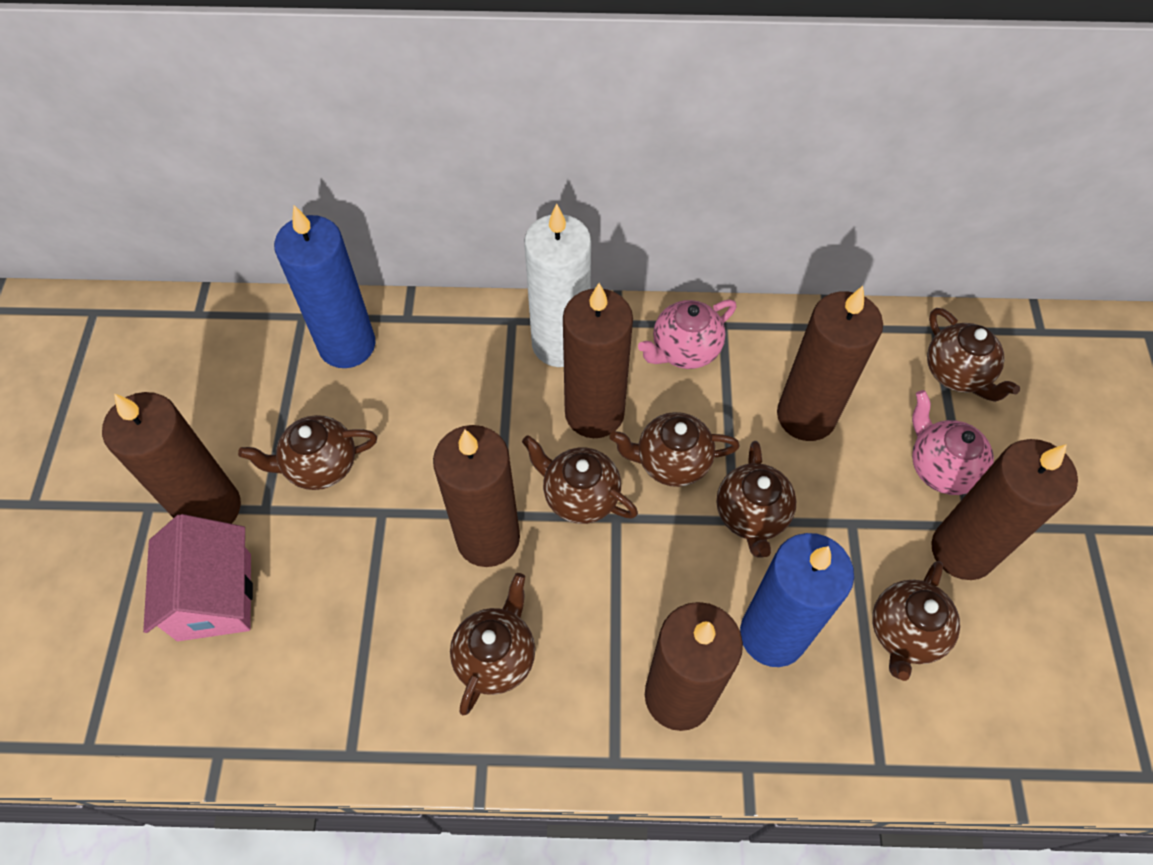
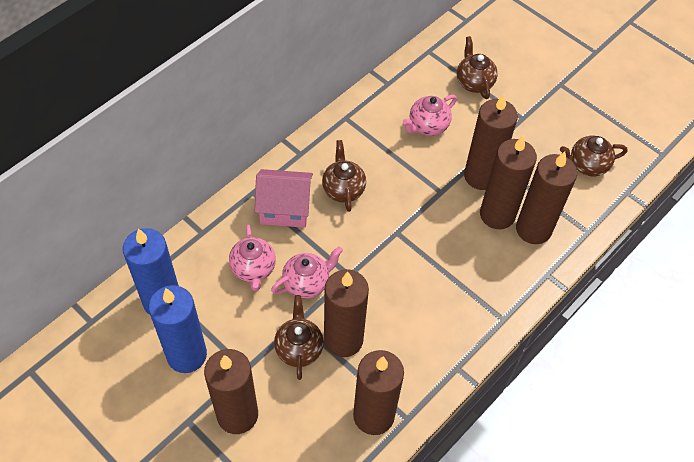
brown teapot: 7 -> 4
pink teapot: 2 -> 3
white candle: 1 -> 0

